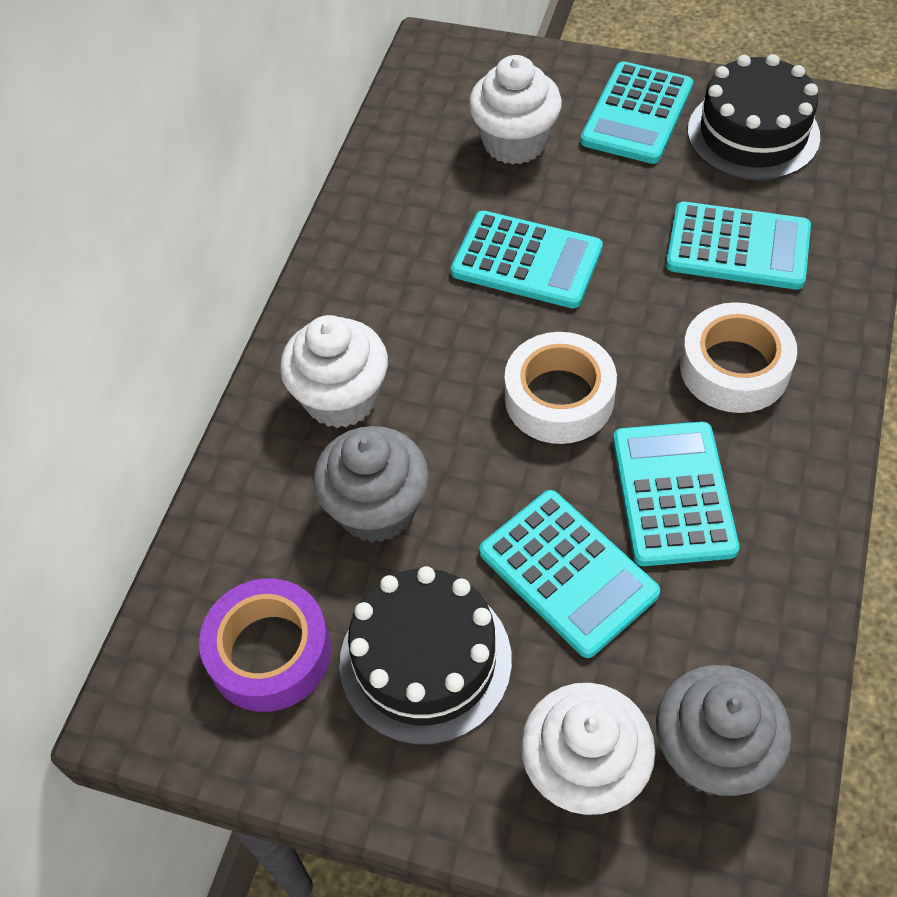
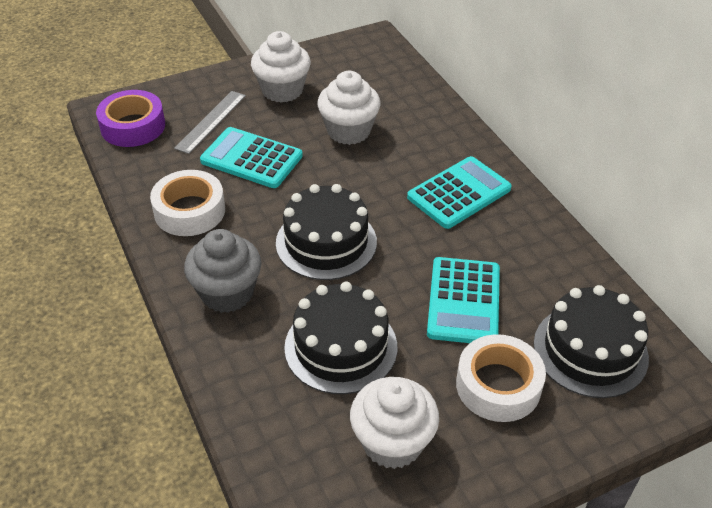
black cake: 2 -> 3
grey cupcake: 2 -> 1
grey ruler: 0 -> 1
turquoise calculator: 5 -> 3

